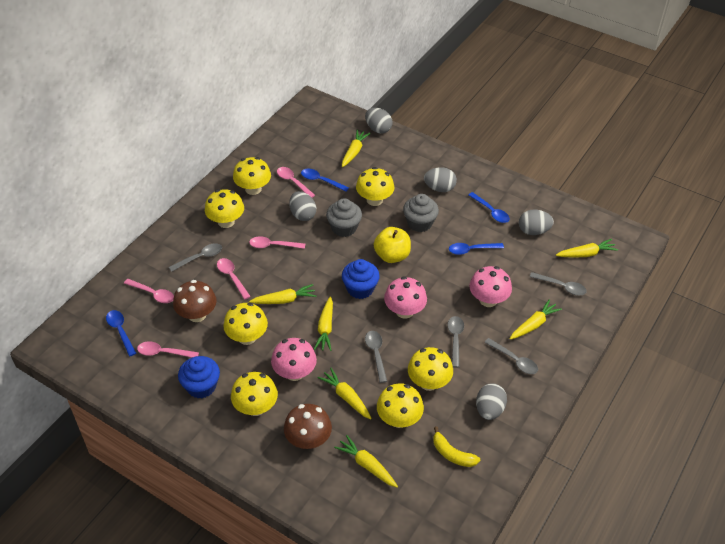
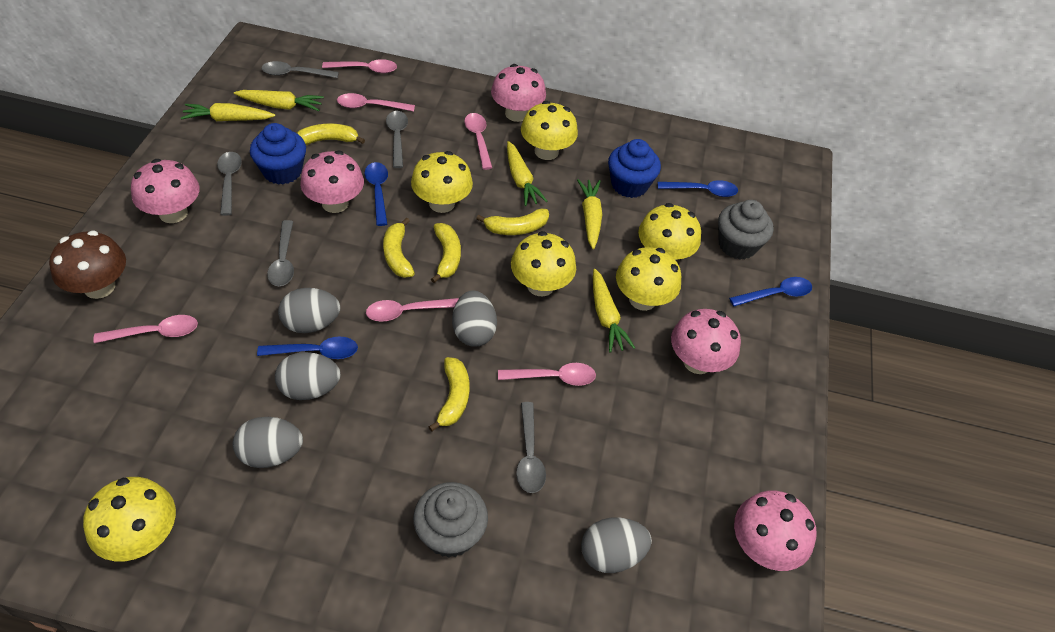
brown mushroom: 2 -> 1
pink mushroom: 3 -> 5
pink spoon: 5 -> 6
yellow apple: 1 -> 0
yellow banana: 1 -> 5
yellow carrot: 7 -> 5
yellow mushroom: 7 -> 6

